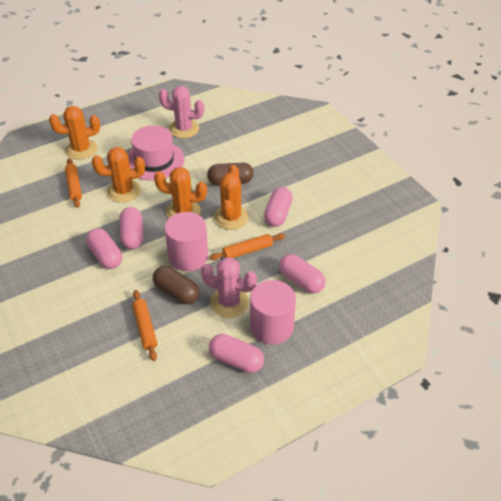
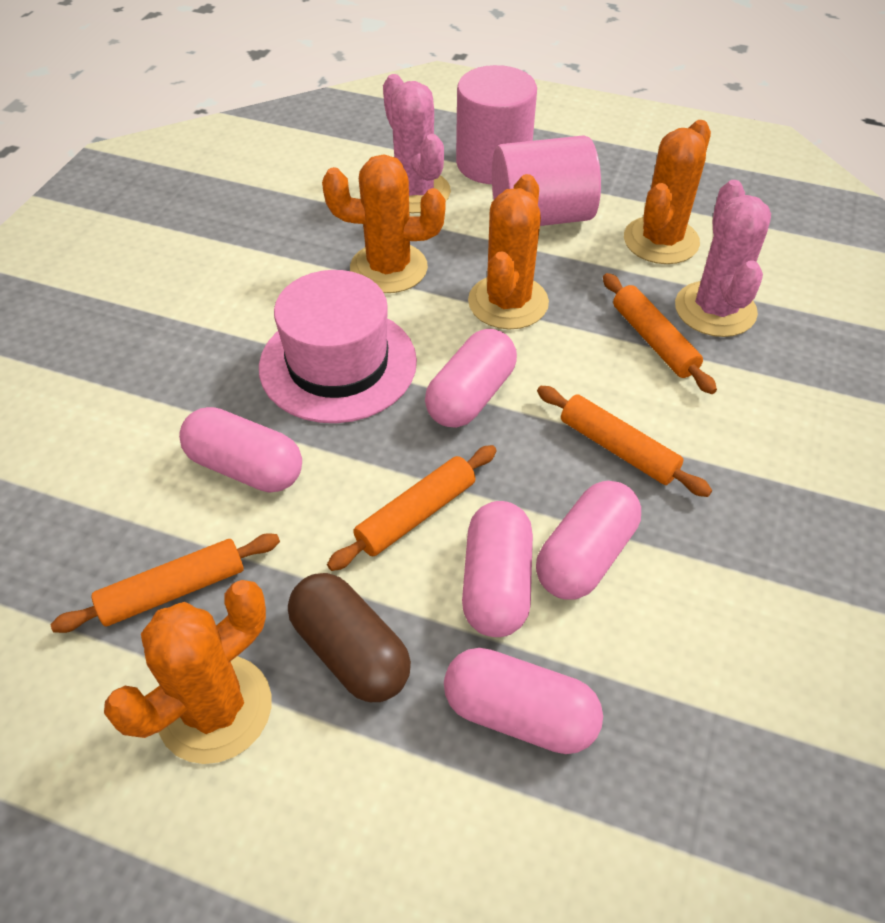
brown capsule: 2 -> 1
orange rolling pin: 3 -> 4

